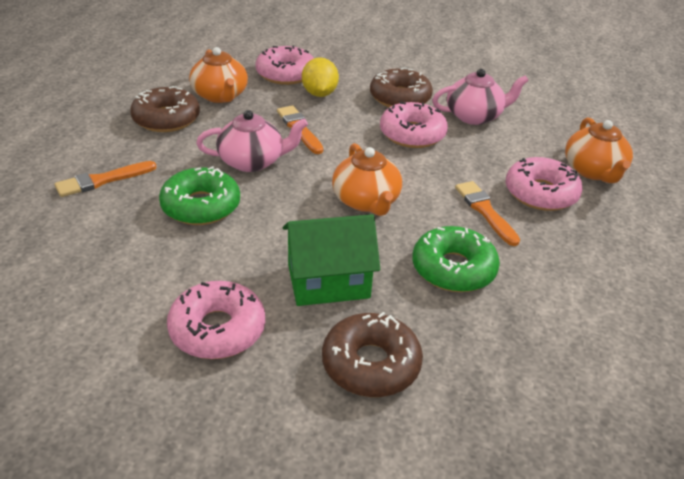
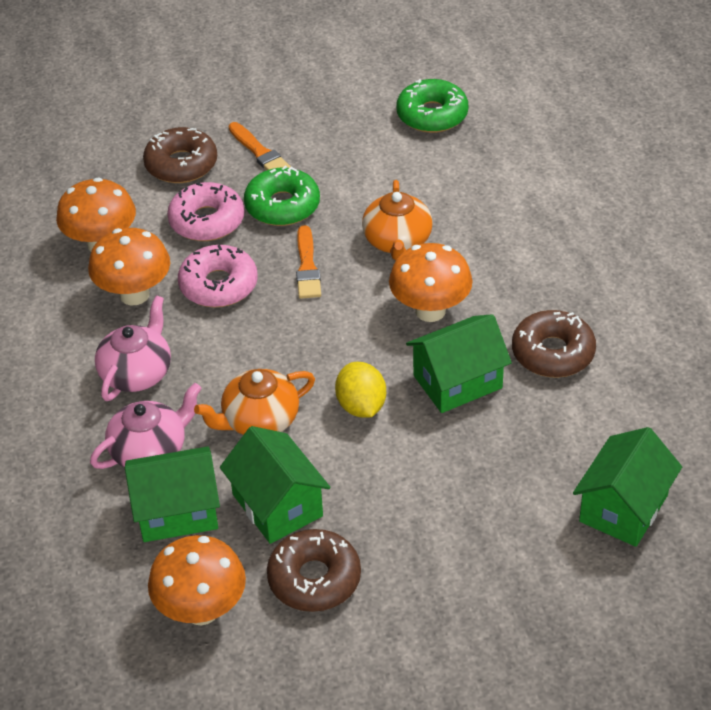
green house: 1 -> 4
orange brush: 3 -> 2
orange mushroom: 0 -> 4
orange teapot: 3 -> 2
pink donut: 4 -> 2

